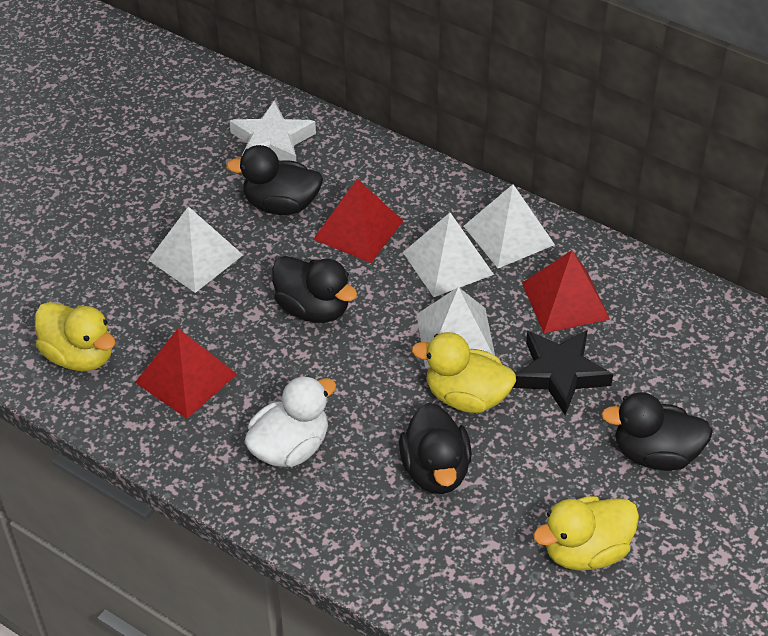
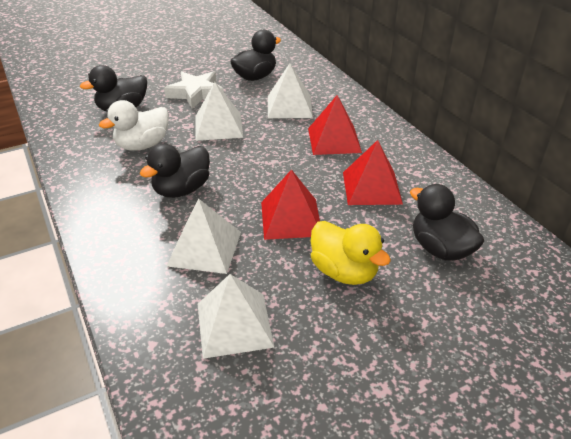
black star: 1 -> 0
yellow duck: 3 -> 1

